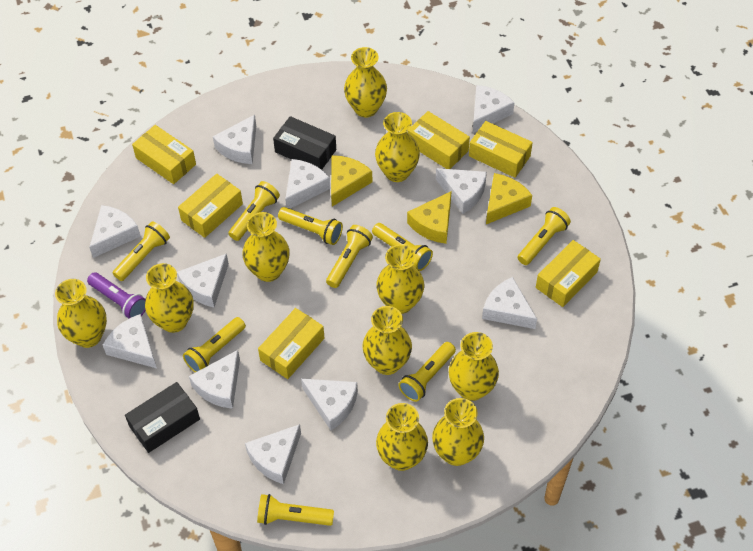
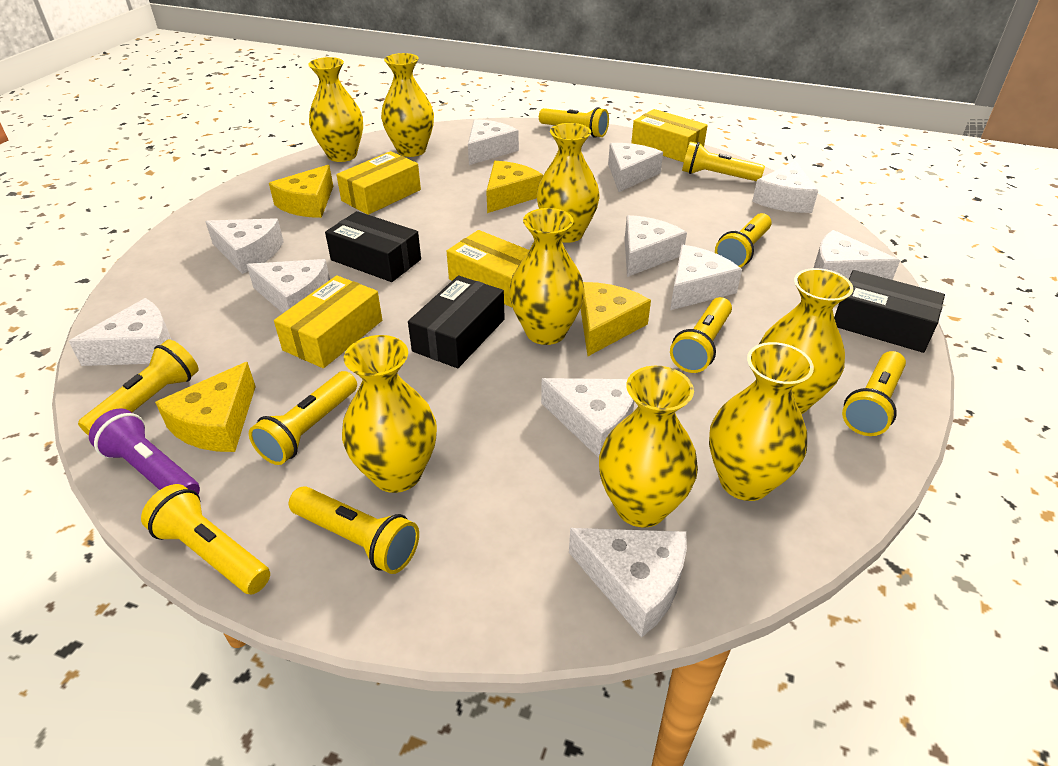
black box: 2 -> 3
yellow box: 6 -> 4
yellow cheese: 3 -> 4
yellow vase: 10 -> 8

